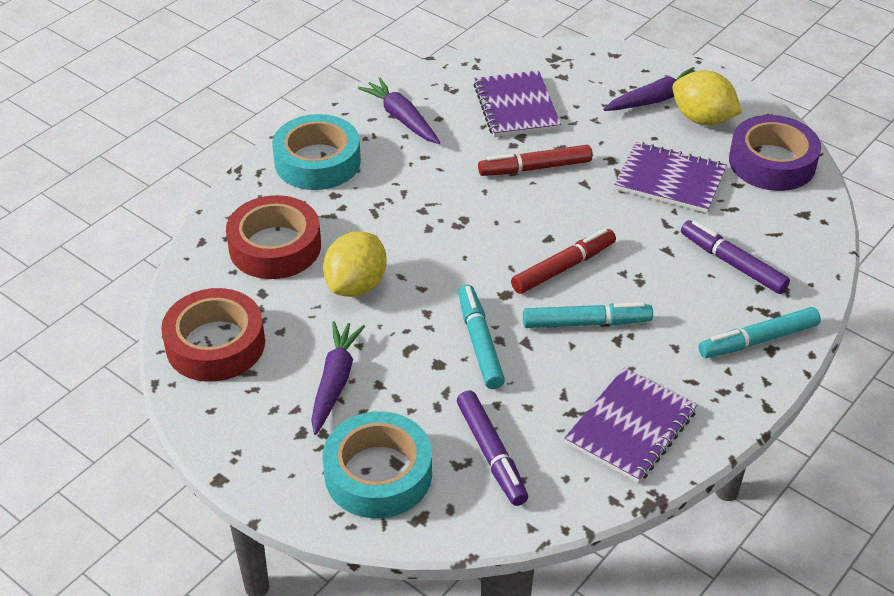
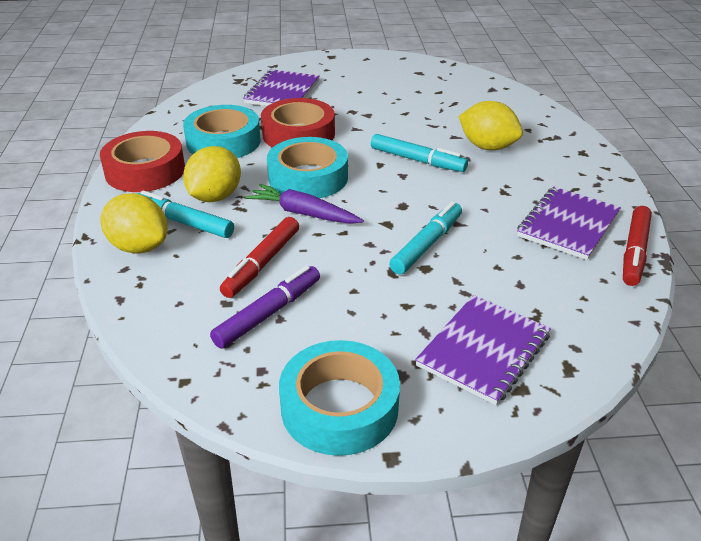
purple carrot: 3 -> 1
purple marker: 2 -> 1
purple tape: 1 -> 0
turquoise tape: 2 -> 3
yellow lemon: 2 -> 3

